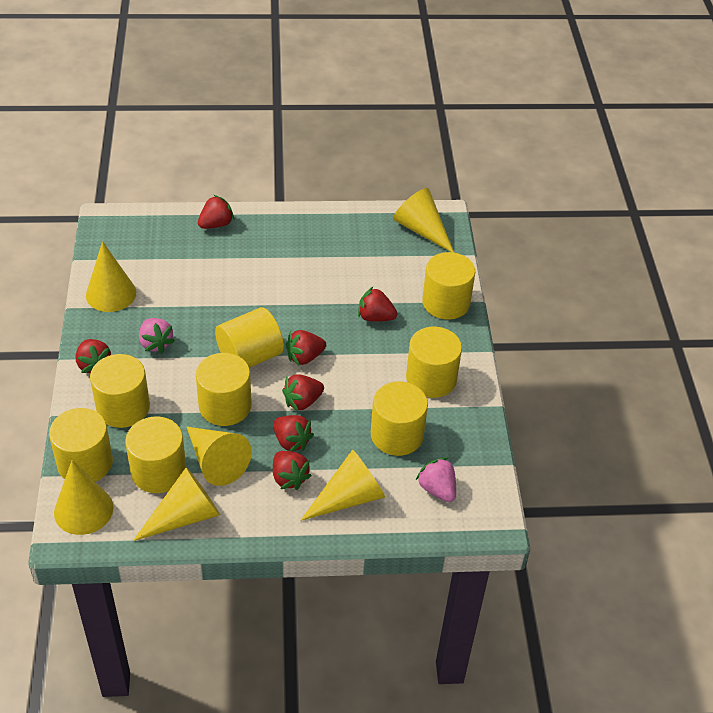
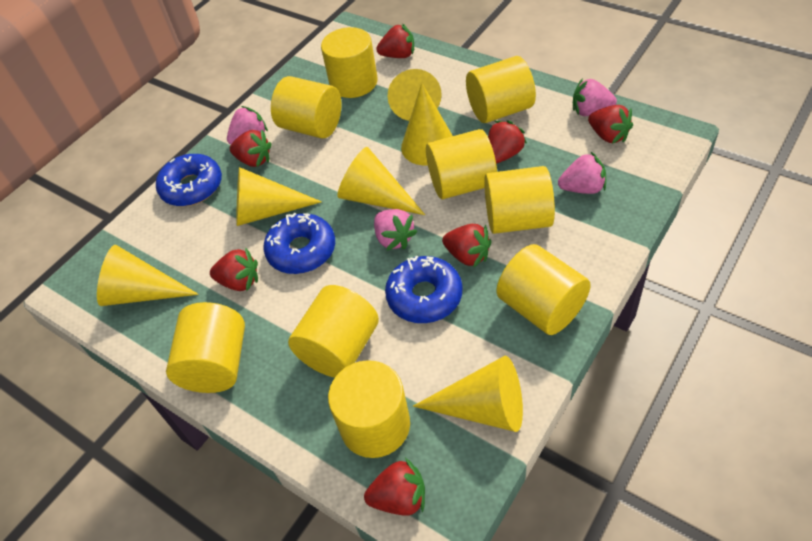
blue donut: 0 -> 3
pink strawberry: 2 -> 4
yellow cylinder: 8 -> 9

